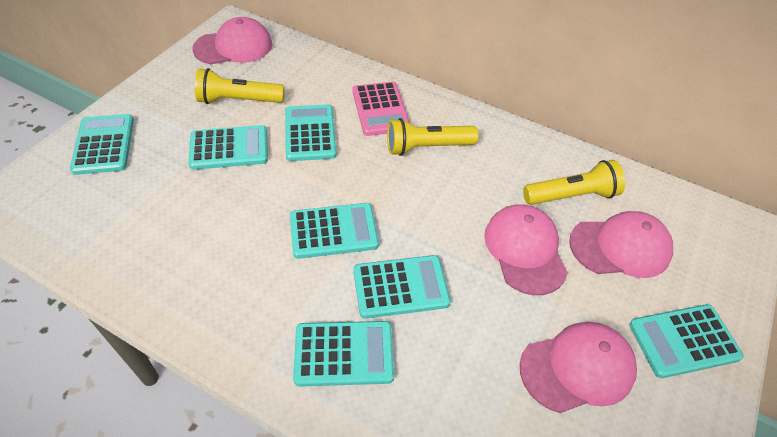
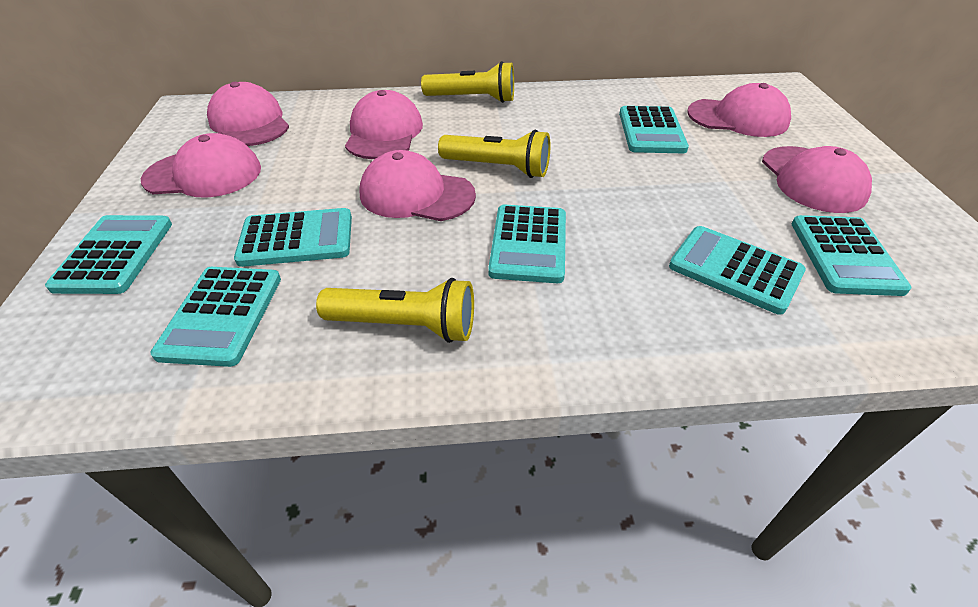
pink calculator: 1 -> 0
pink cap: 4 -> 6

